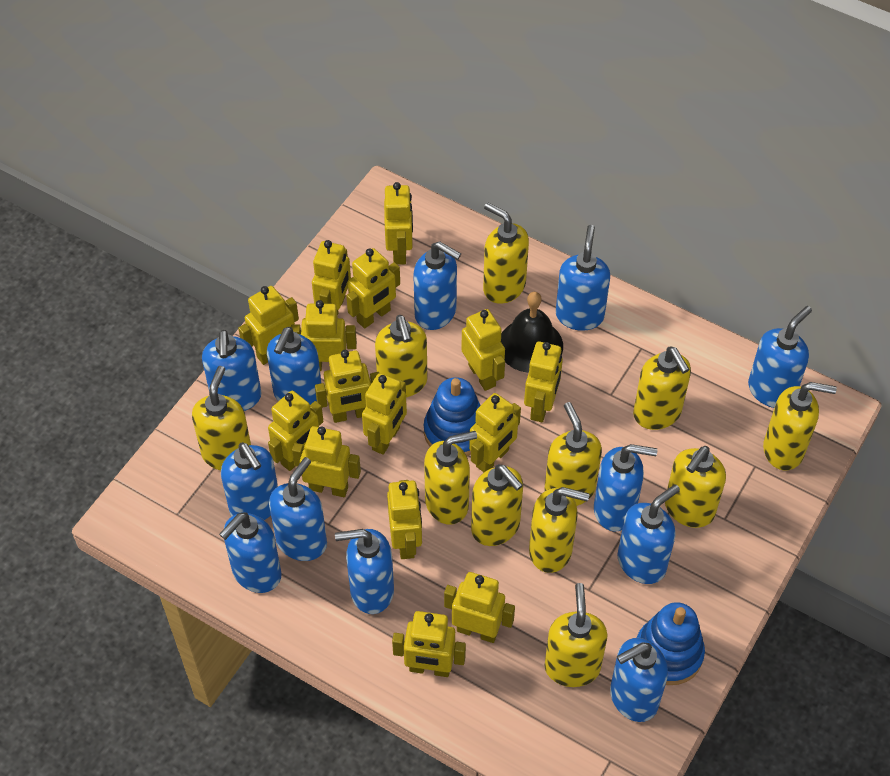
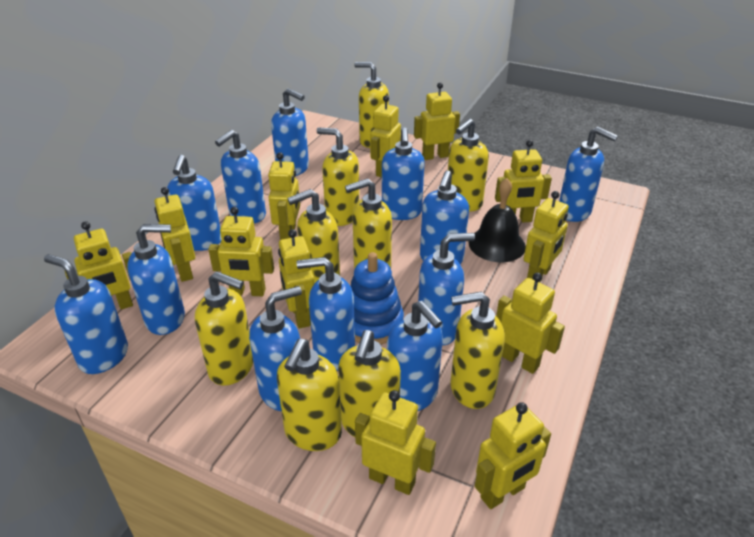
blue stacking toy: 2 -> 1
yellow robot: 15 -> 12
yellow soap dispenser: 11 -> 9

